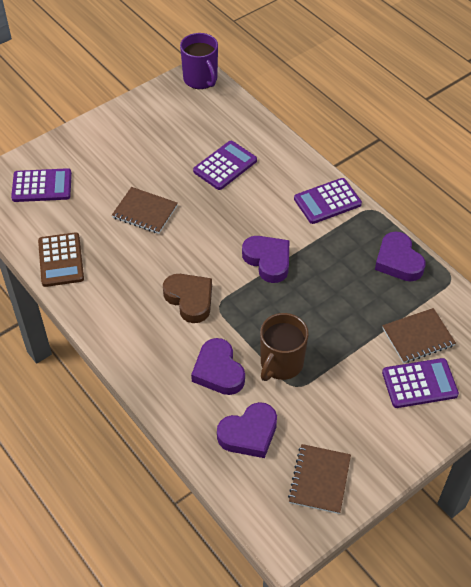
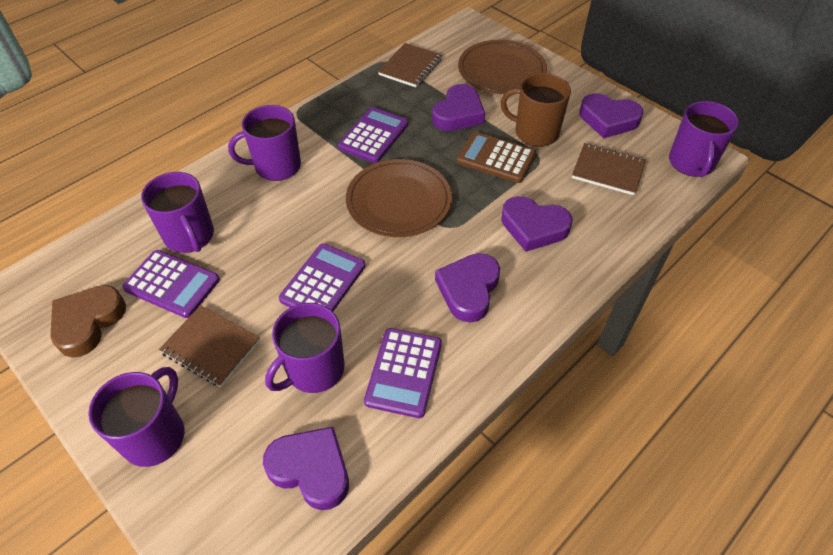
brown plate: 0 -> 2
purple heart: 4 -> 5
purple mug: 1 -> 5

